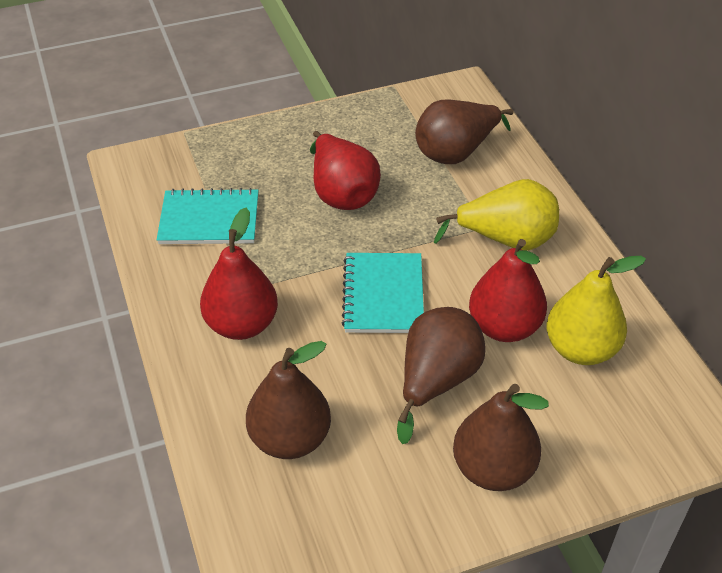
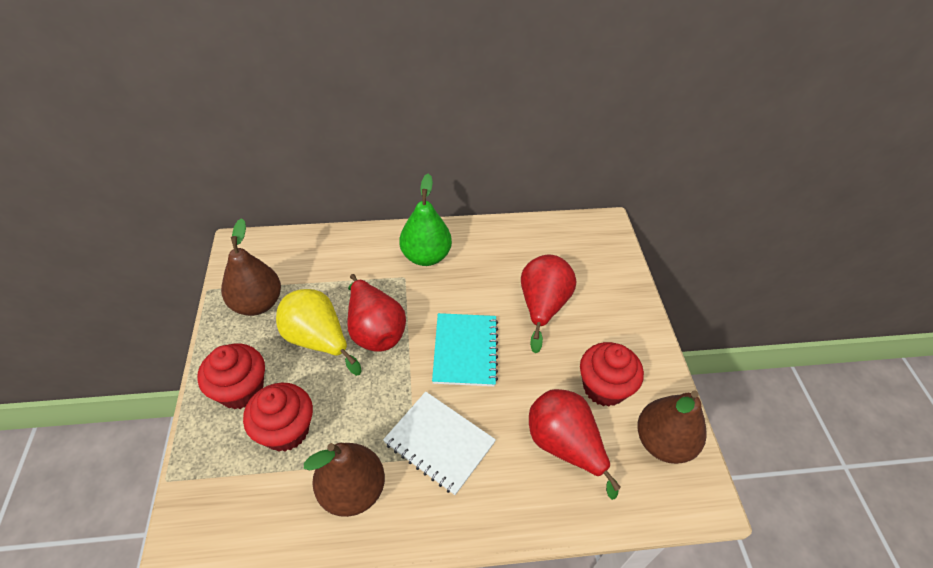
brown pear: 4 -> 3
green pear: 0 -> 1
red cupcake: 0 -> 3
turquoise notebook: 2 -> 1
white notebook: 0 -> 1
yellow pear: 2 -> 1

